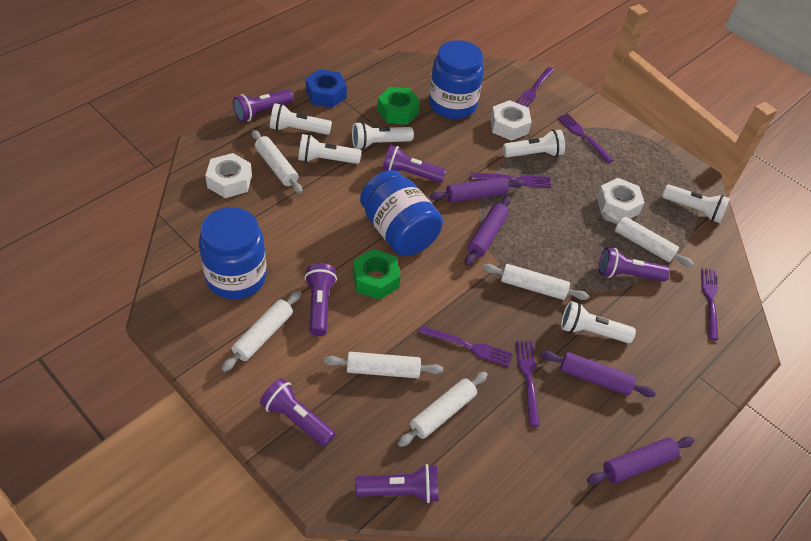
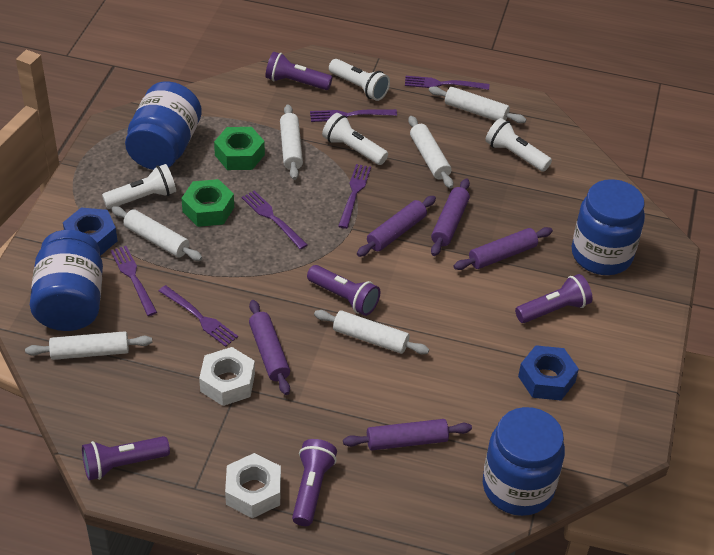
blue jar: 3 -> 4
blue nut: 1 -> 2
purple flashlight: 6 -> 5
purple rolling pin: 4 -> 5
white flashlight: 6 -> 4
white nut: 3 -> 2

